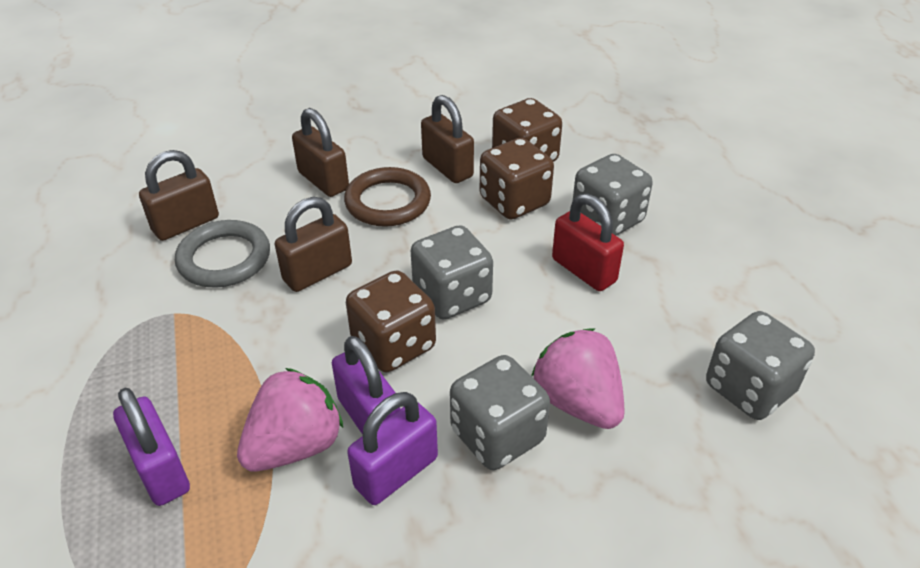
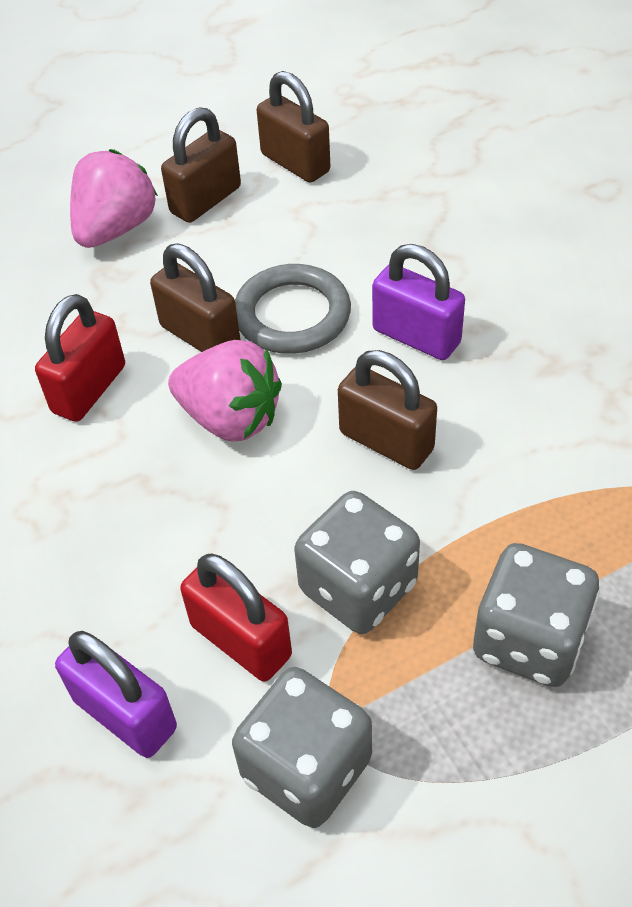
brown dice: 3 -> 0
brown ring: 1 -> 0
grey dice: 4 -> 3
purple padlock: 3 -> 2
red padlock: 1 -> 2

